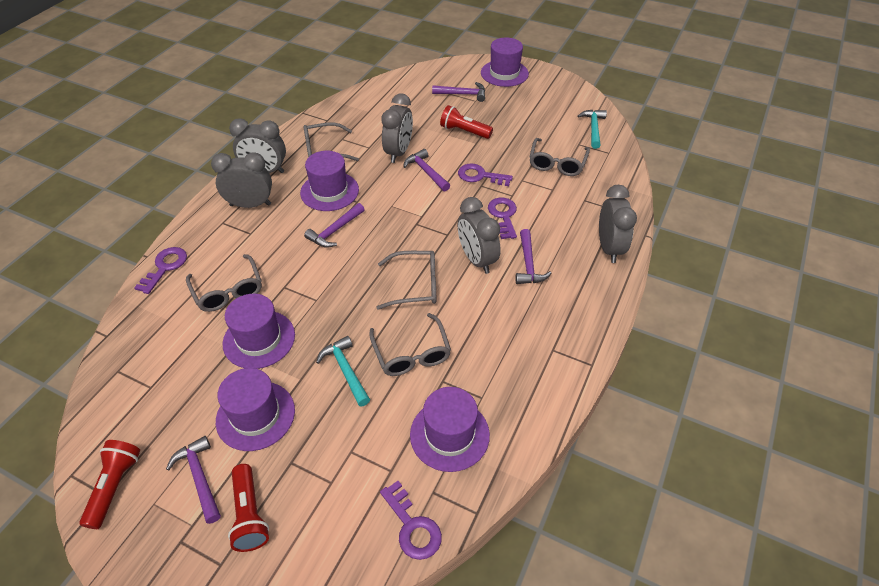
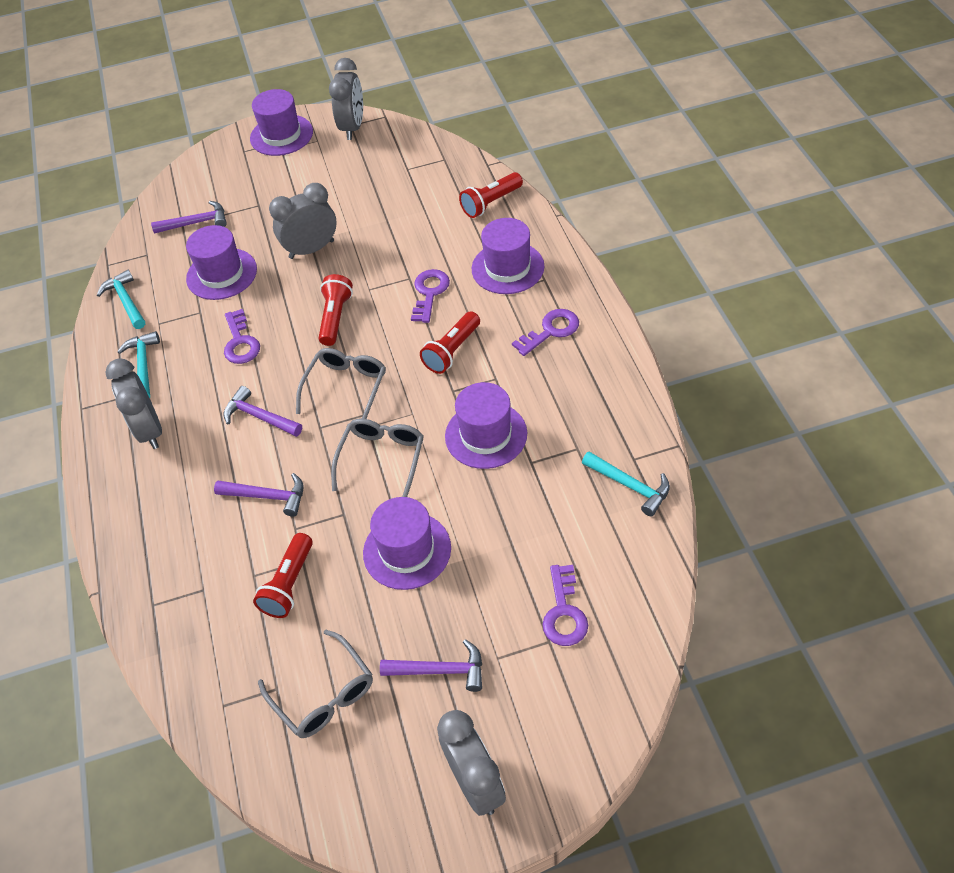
grey clock: 5 -> 4
grey glasses: 5 -> 3
purple hammer: 5 -> 4
red flashlight: 3 -> 4
turquoise hammer: 2 -> 3

